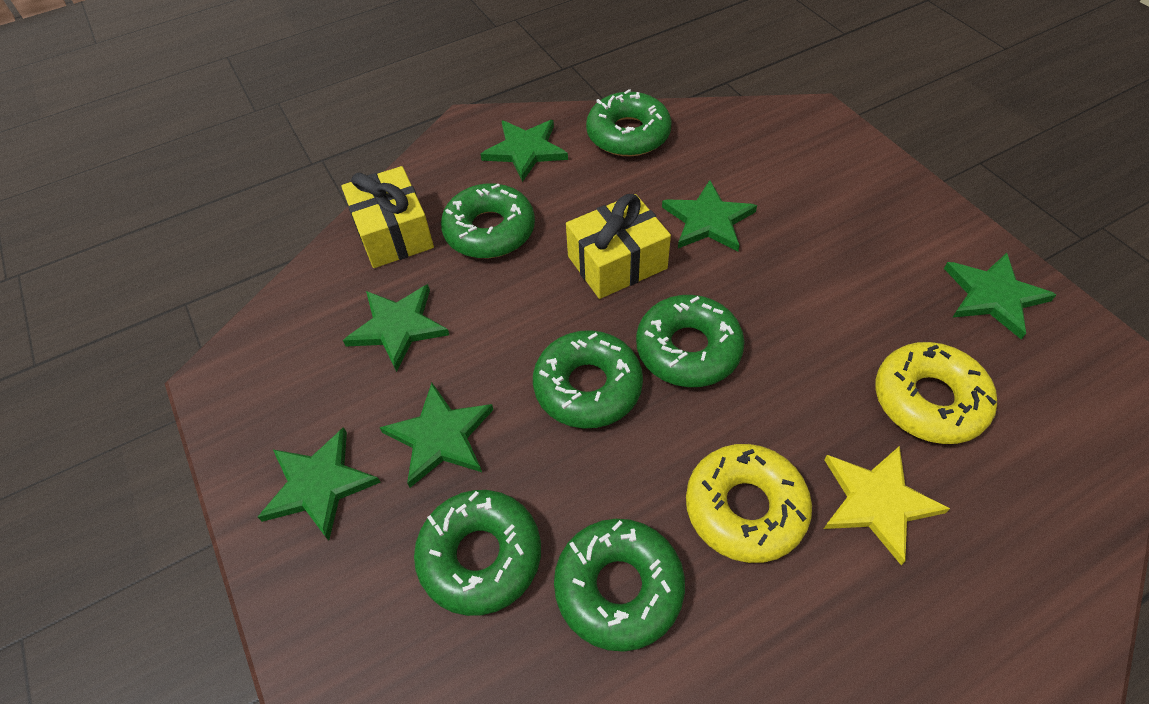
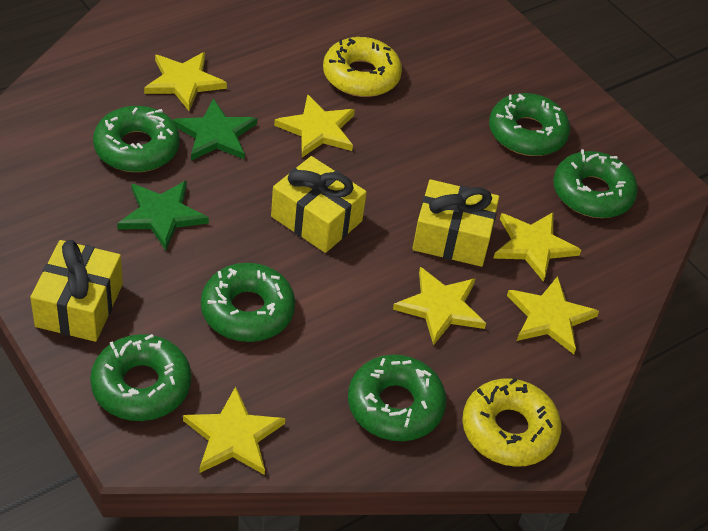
green star: 6 -> 2
yellow gift: 2 -> 3
yellow star: 1 -> 6

